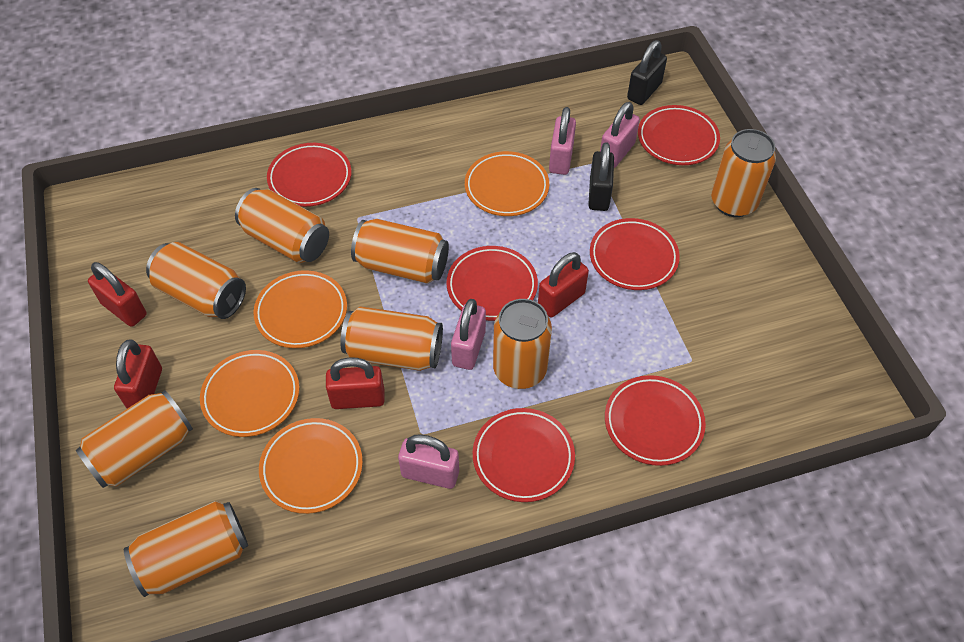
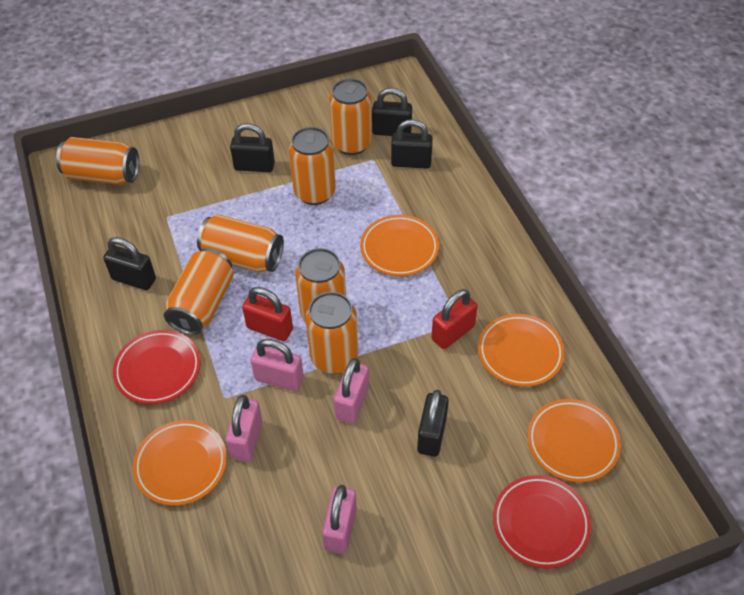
black padlock: 2 -> 5
orange can: 8 -> 7
red padlock: 4 -> 2
red plate: 6 -> 2

